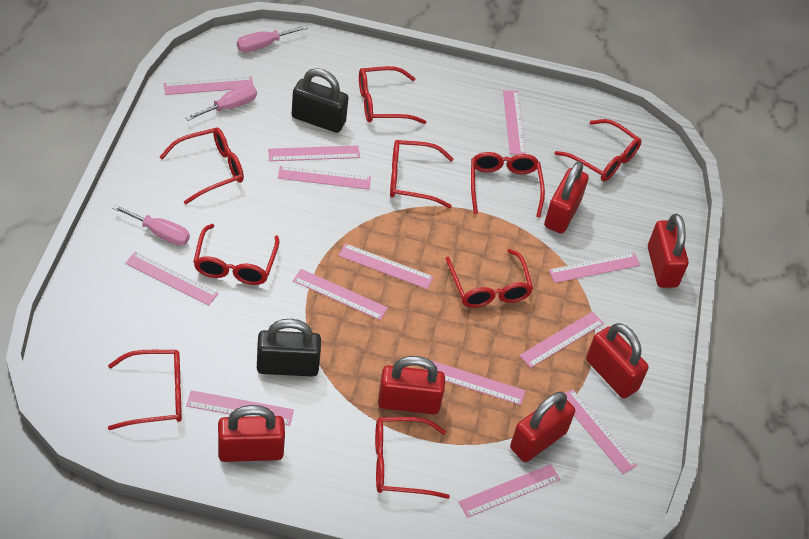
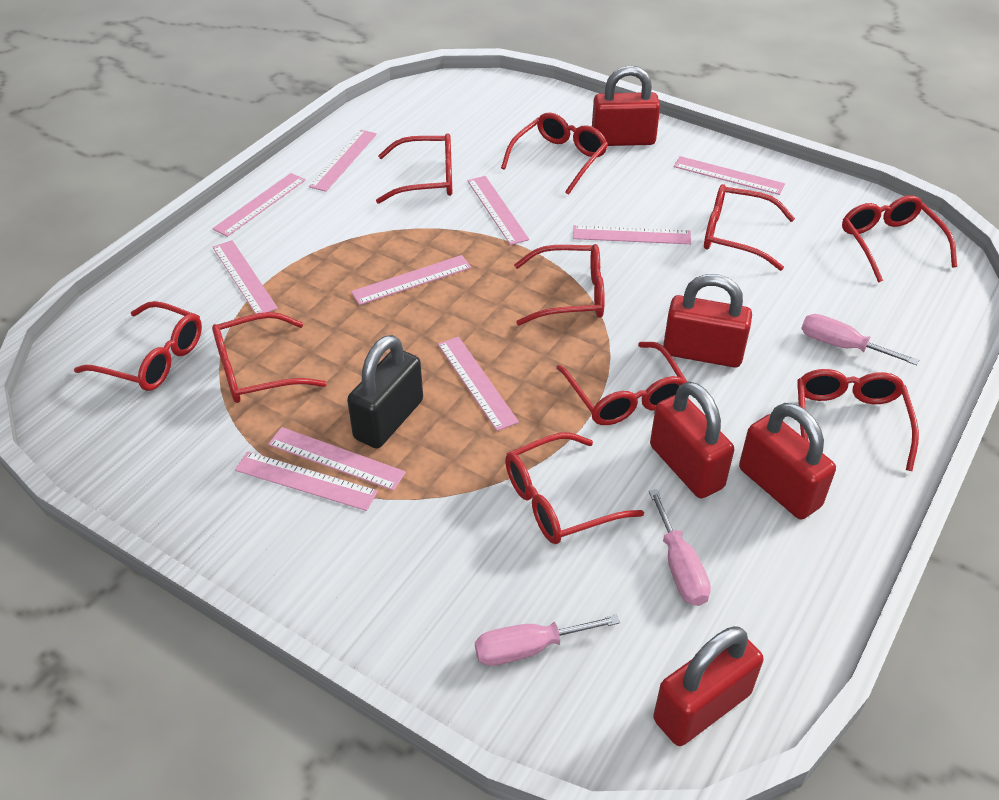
black padlock: 2 -> 1
pink ruler: 13 -> 10
red glasses: 9 -> 10
red padlock: 6 -> 5

